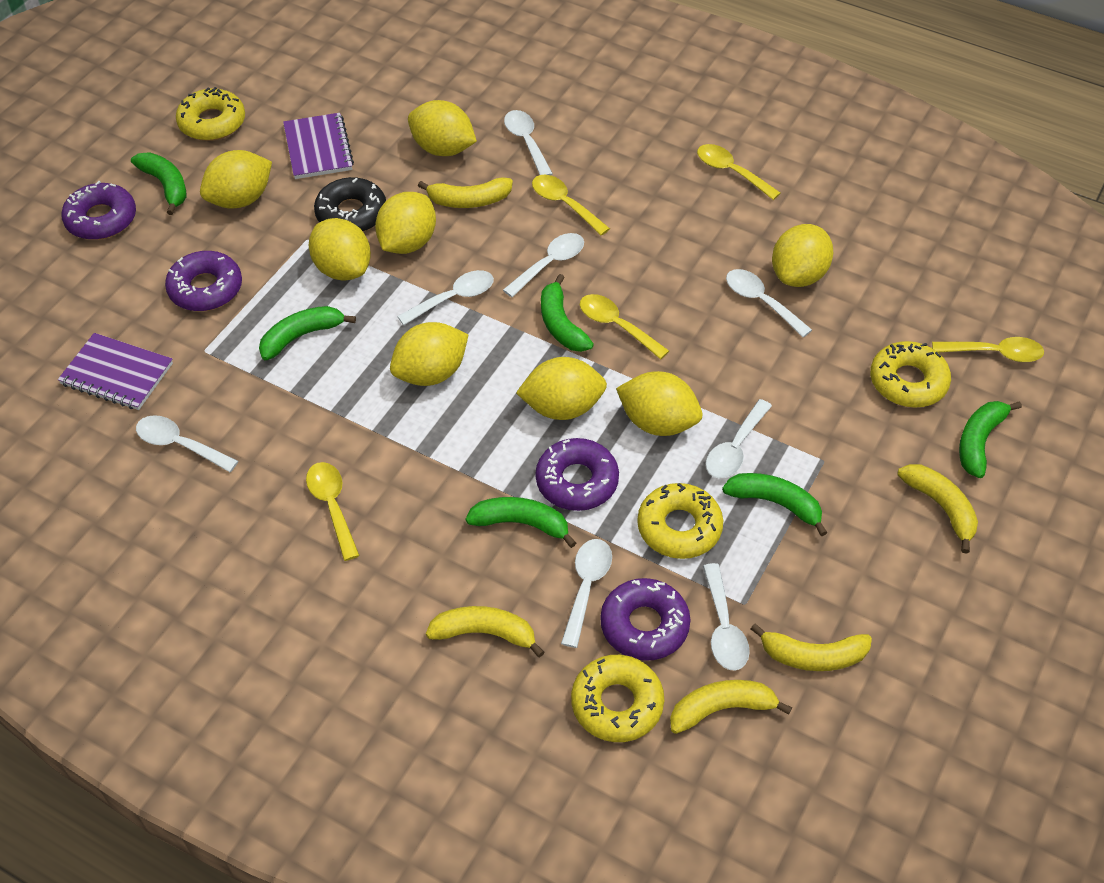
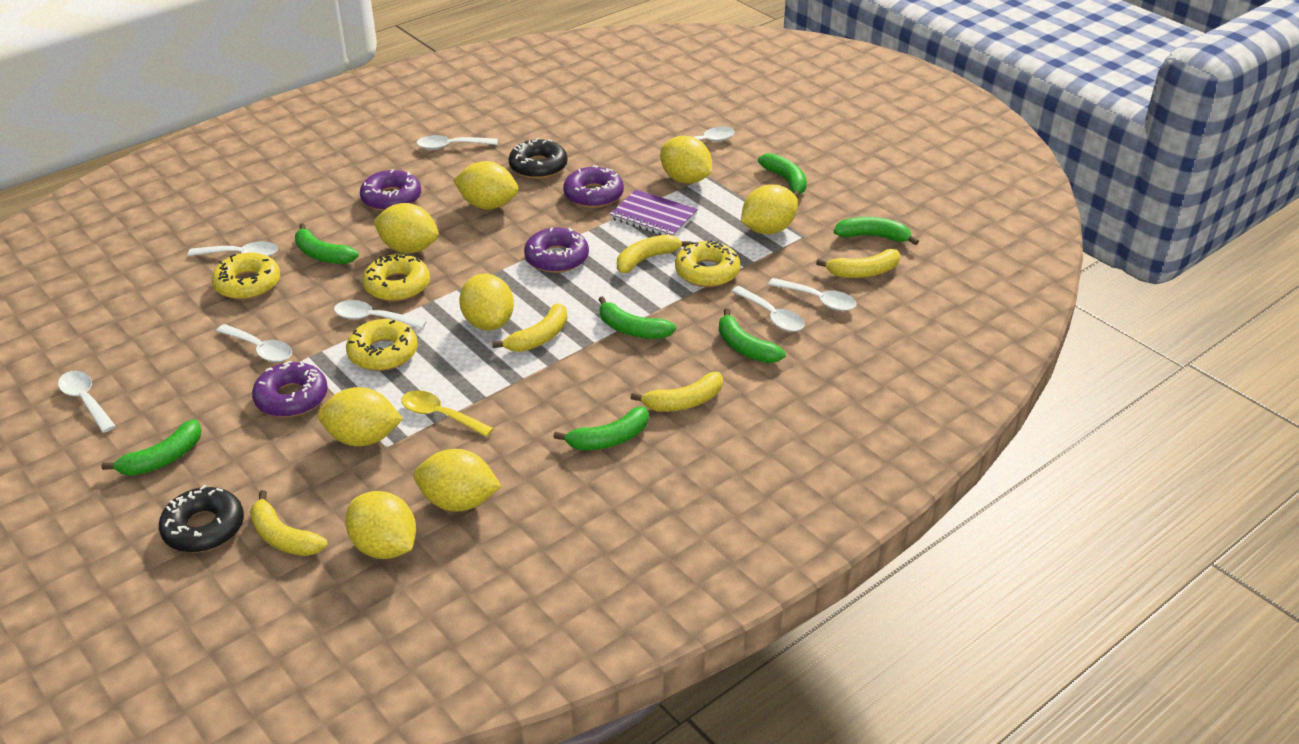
black donut: 1 -> 2
green banana: 6 -> 7
purple notebook: 2 -> 1
yellow spoon: 5 -> 1

